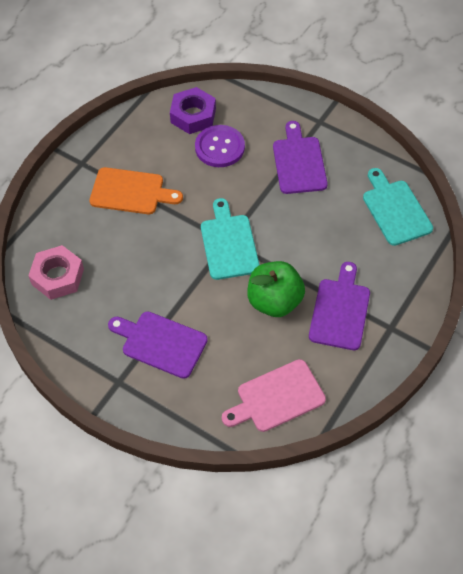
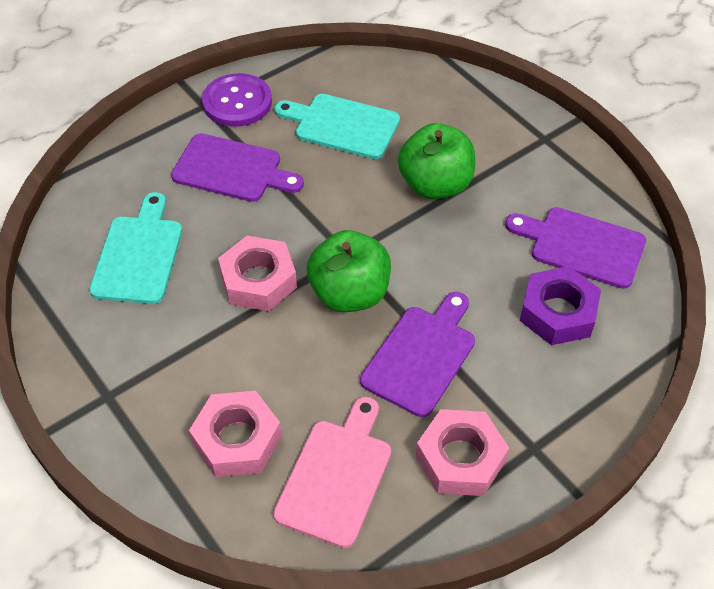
green apple: 1 -> 2
orange cutting board: 1 -> 0
pink nut: 1 -> 3

